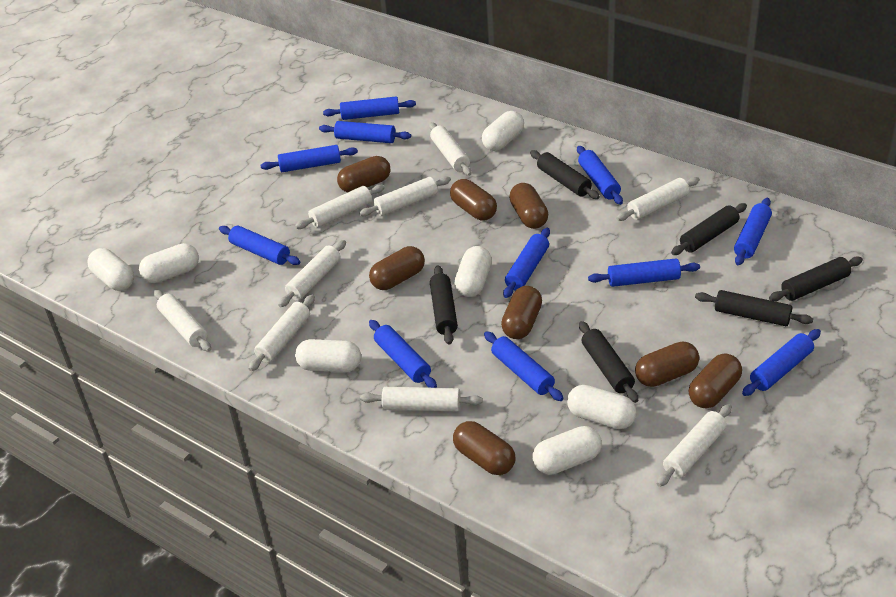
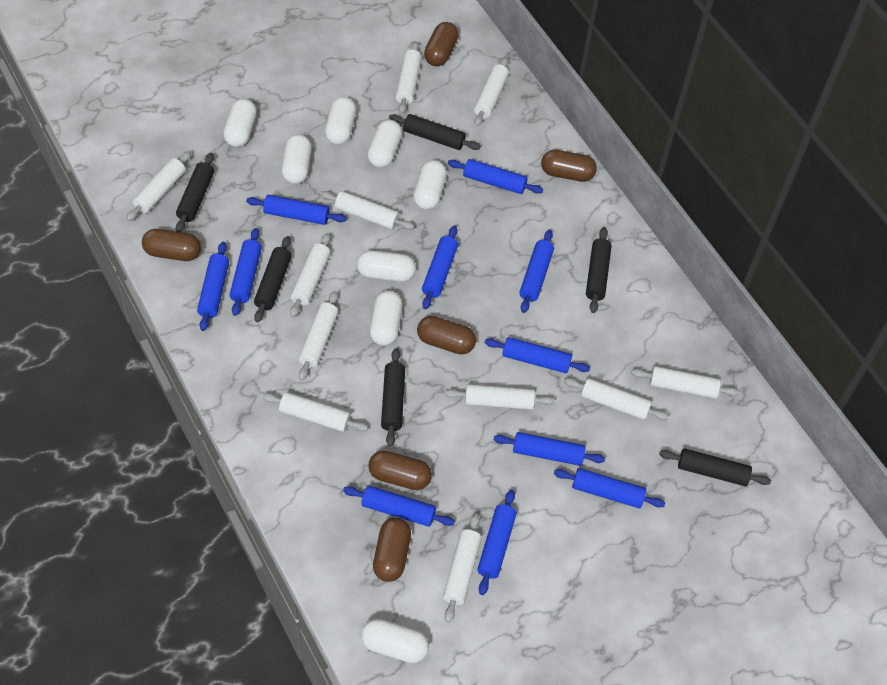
brown capsule: 8 -> 6
white capsule: 7 -> 8
white rolling pin: 9 -> 11

